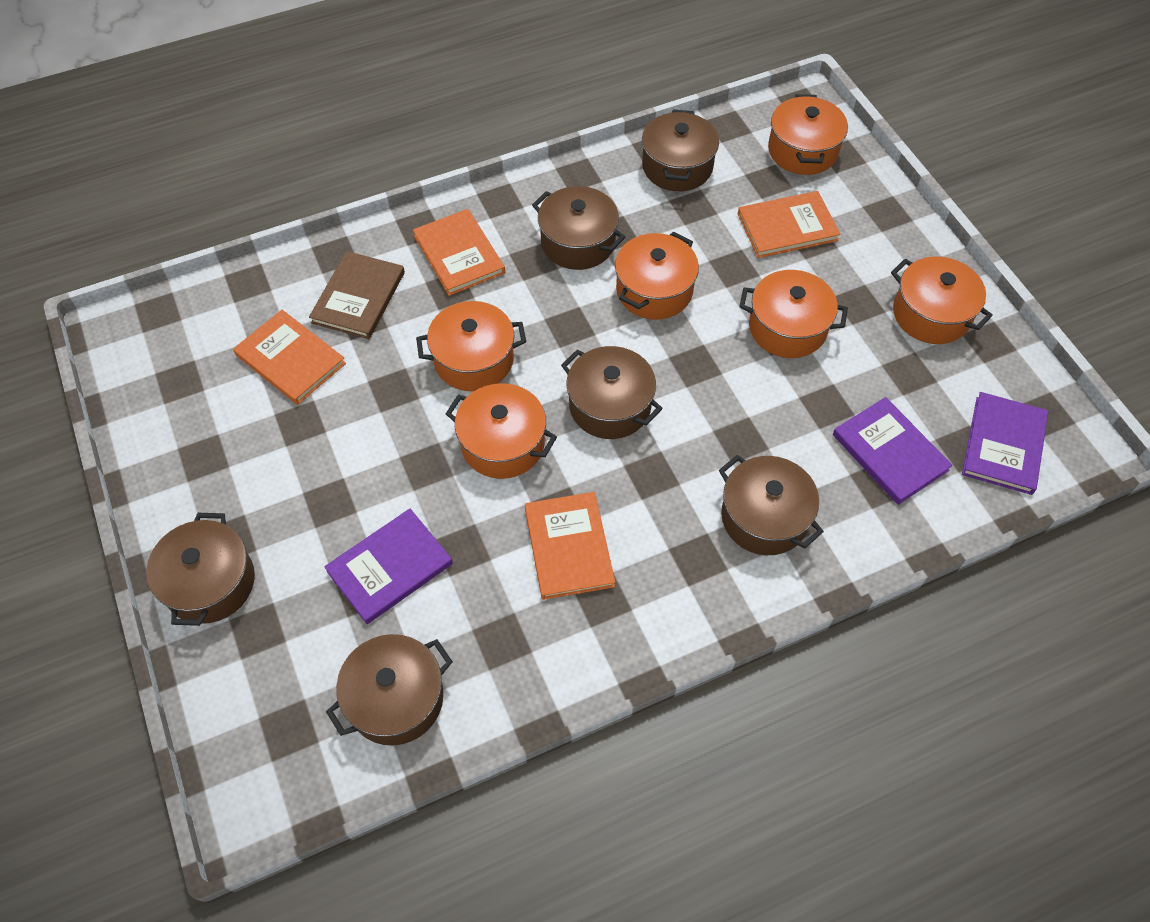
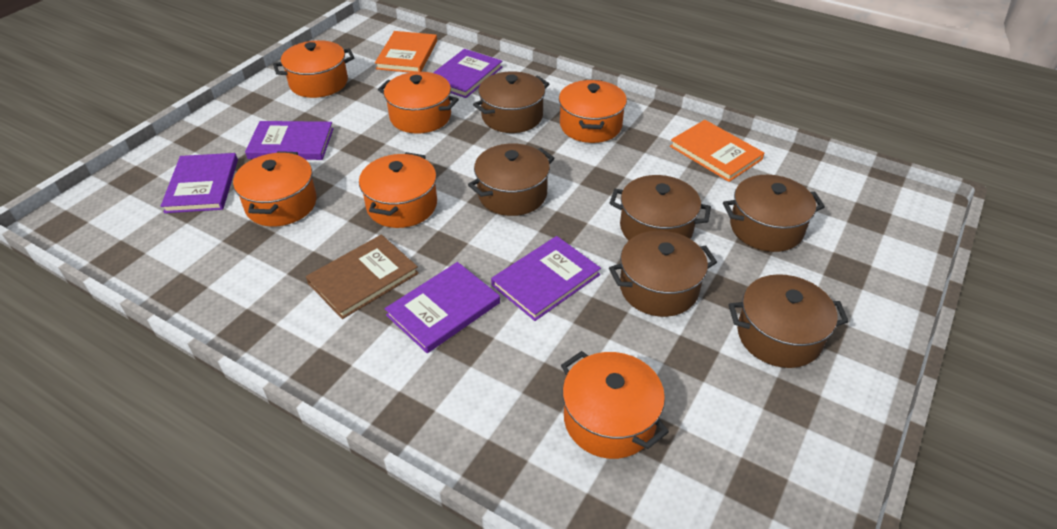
orange book: 4 -> 2
purple book: 3 -> 5

